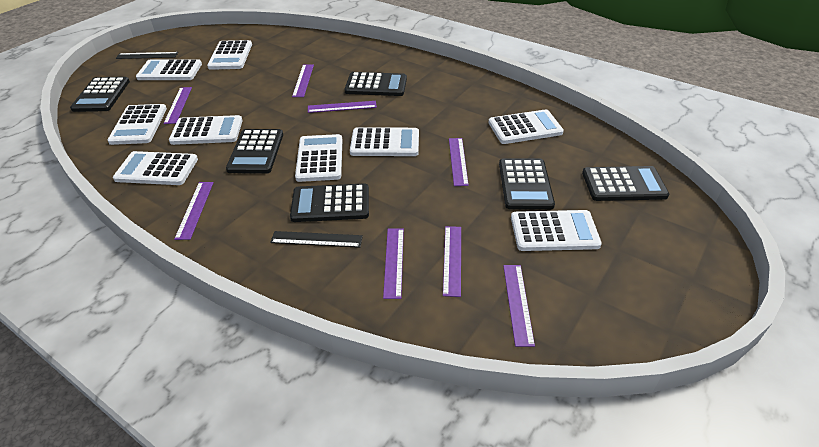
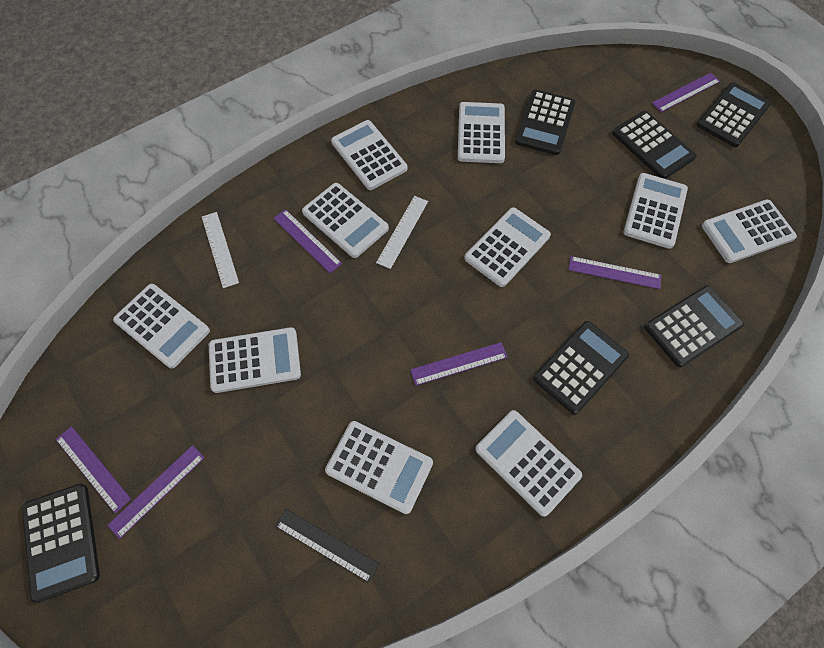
black ruler: 2 -> 1
purple ruler: 8 -> 6
white calculator: 9 -> 10
white ruler: 0 -> 2

